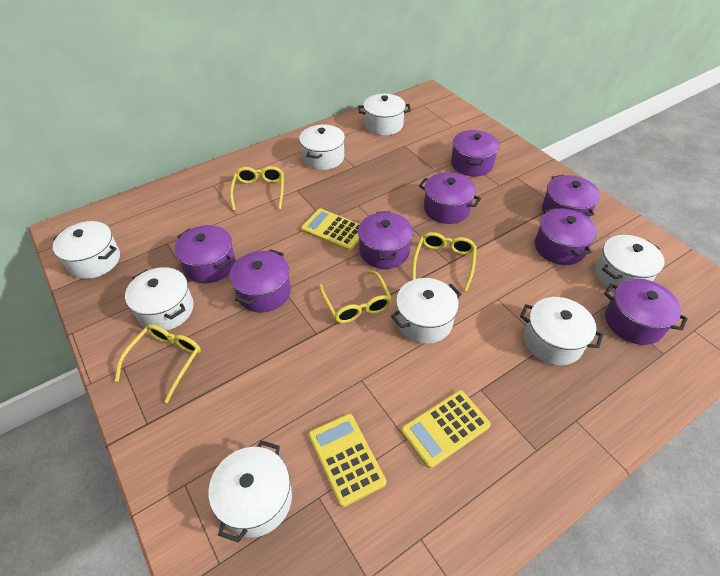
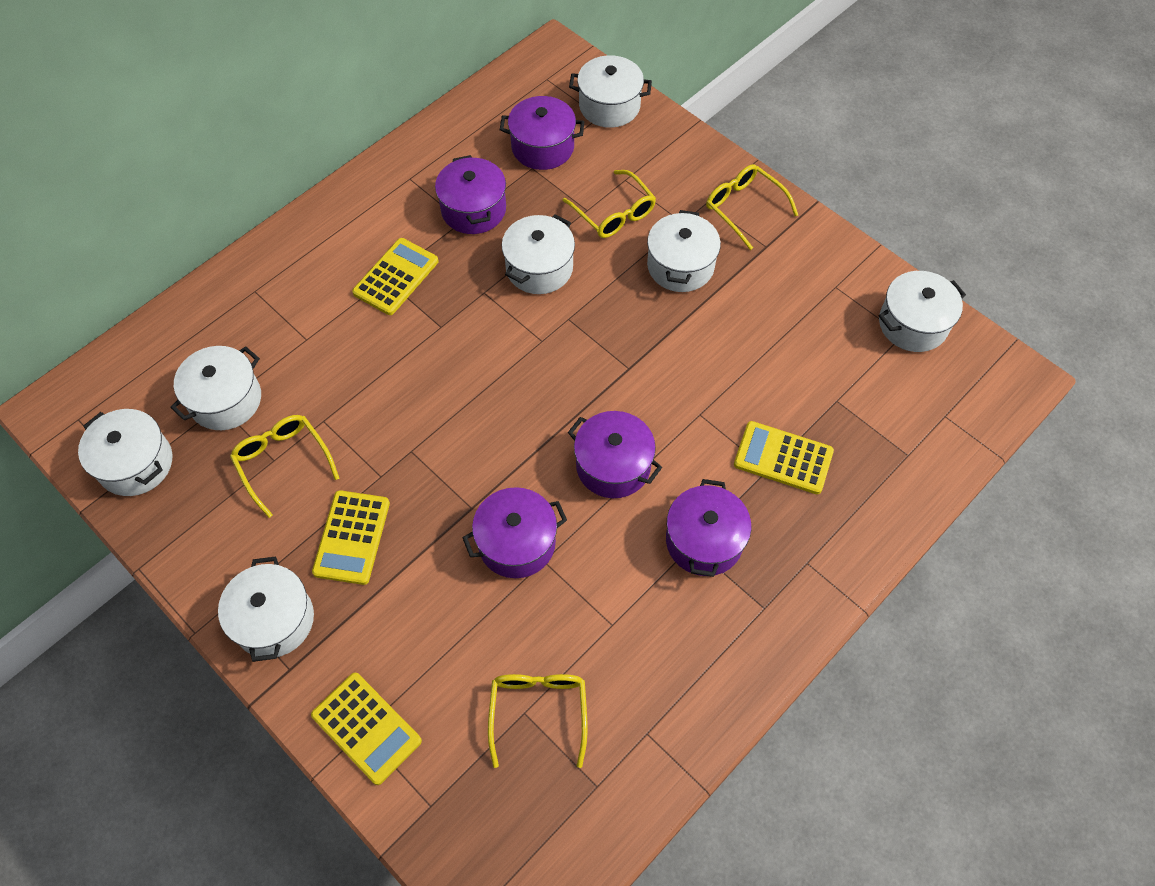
purple pot: 8 -> 5
white pot: 8 -> 7
yellow calculator: 3 -> 4

